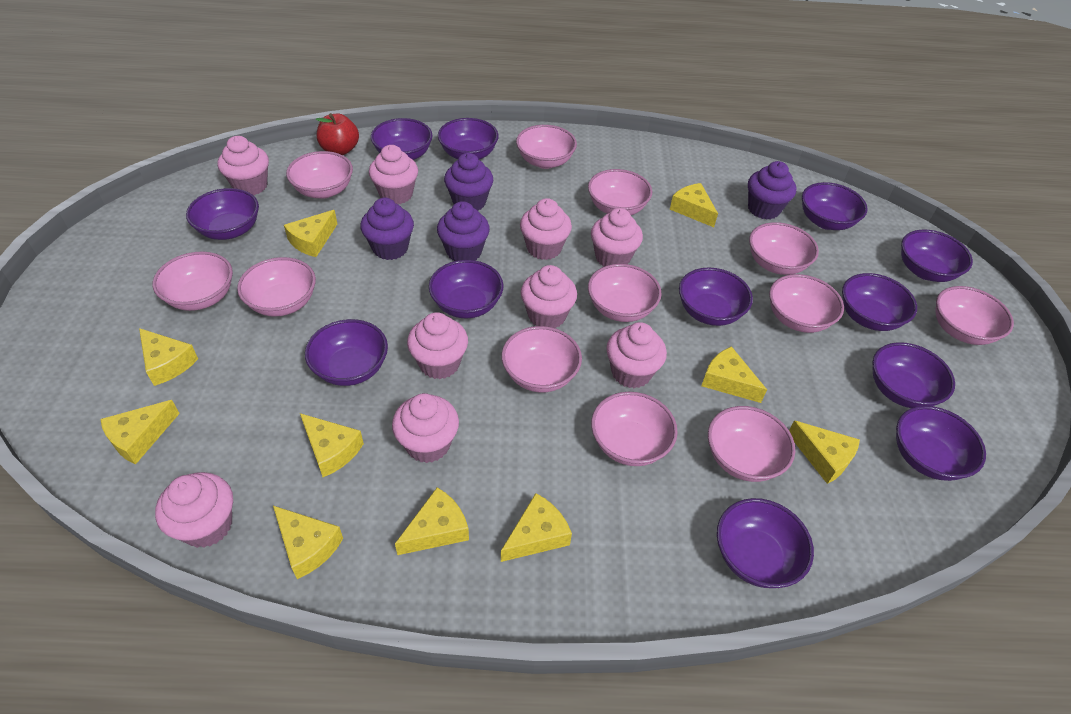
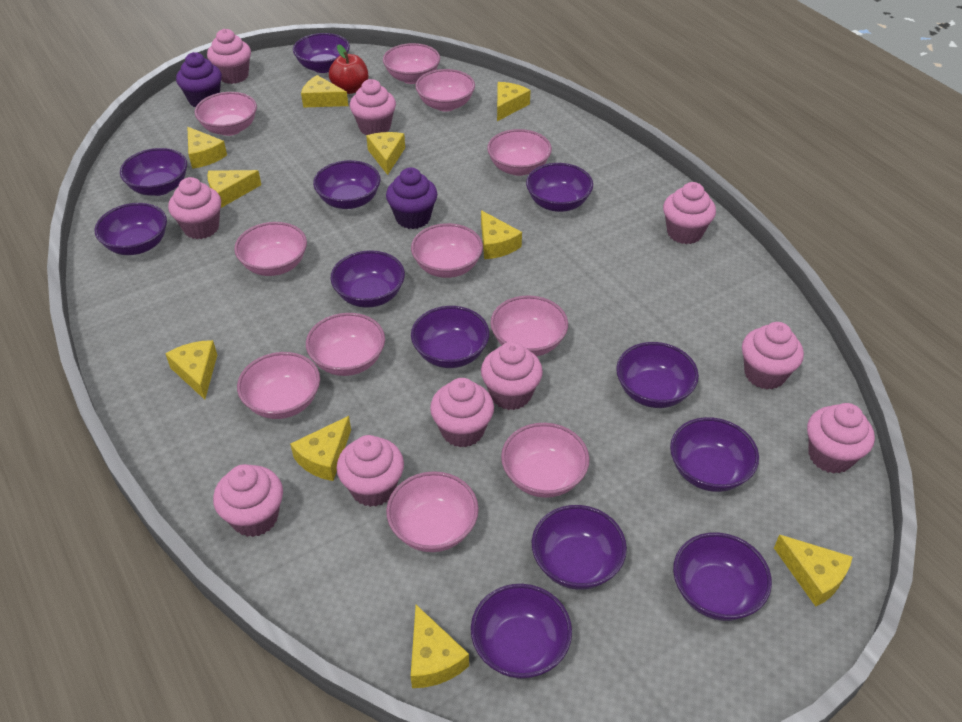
pink bowl: 12 -> 11
pink cupcake: 9 -> 10
purple cupcake: 4 -> 2

